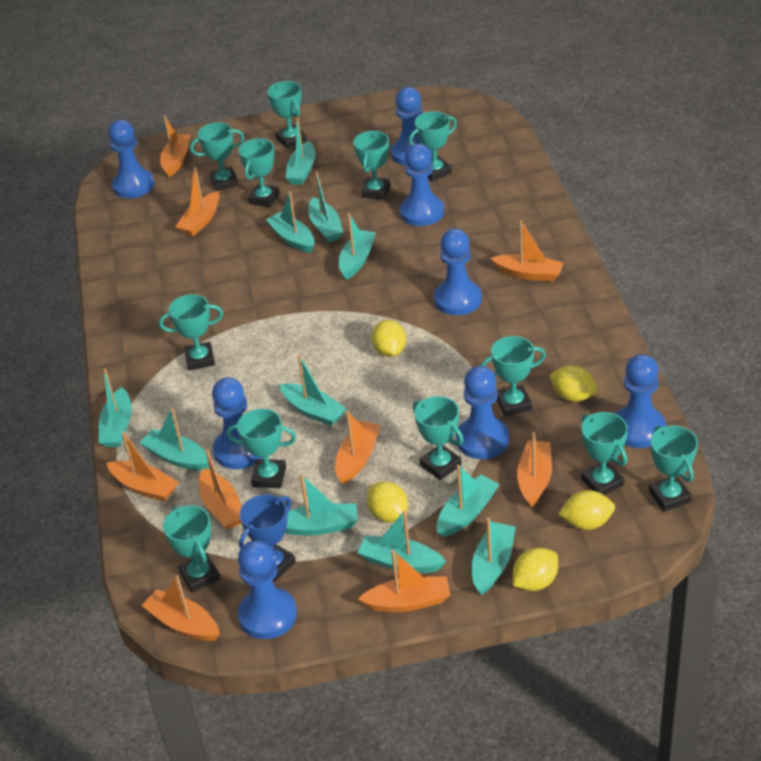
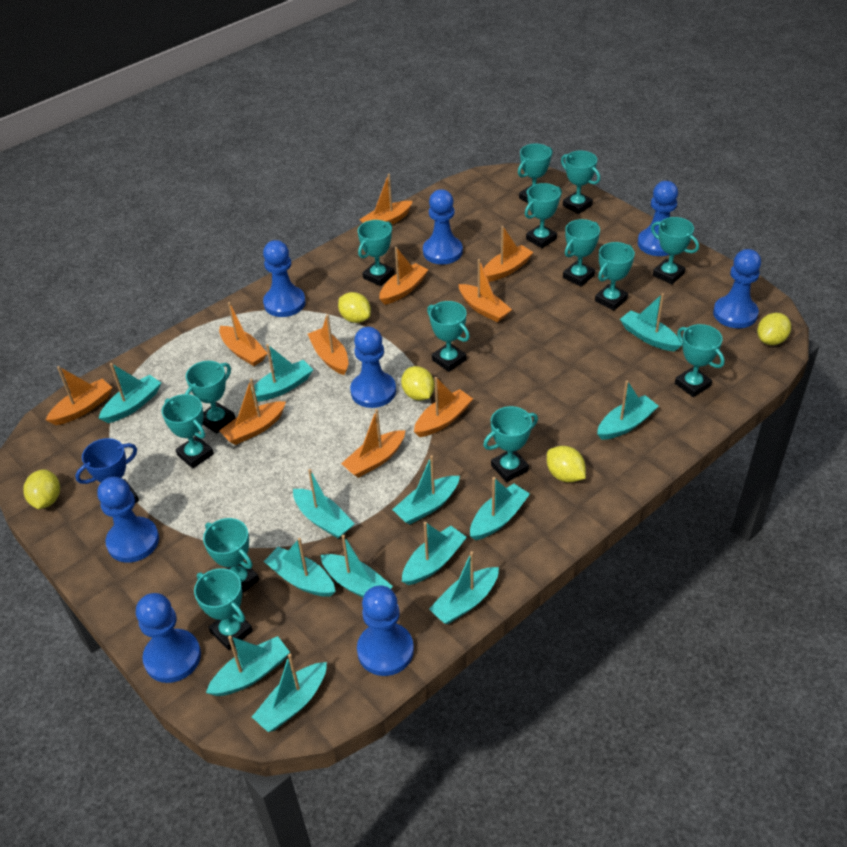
orange boat: 9 -> 10
turquoise boat: 11 -> 13
turquoise trophy: 12 -> 14

